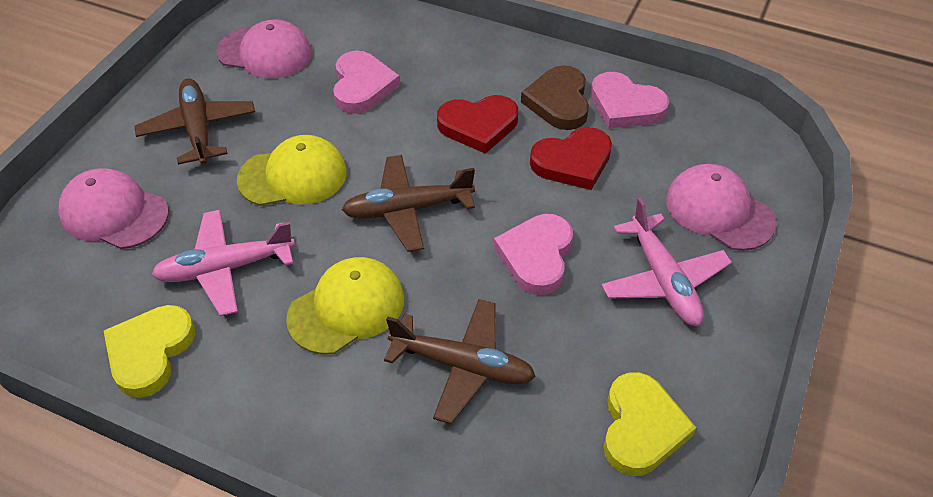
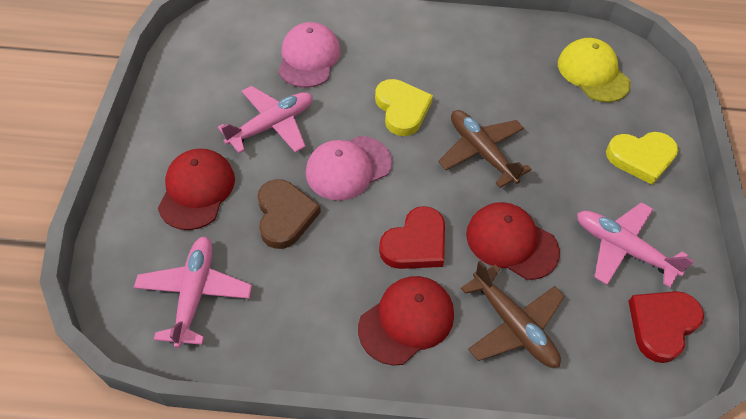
brown plane: 3 -> 2
pink cap: 3 -> 2
pink heart: 3 -> 0
pink plane: 2 -> 3
red cap: 0 -> 3
yellow cap: 2 -> 1

